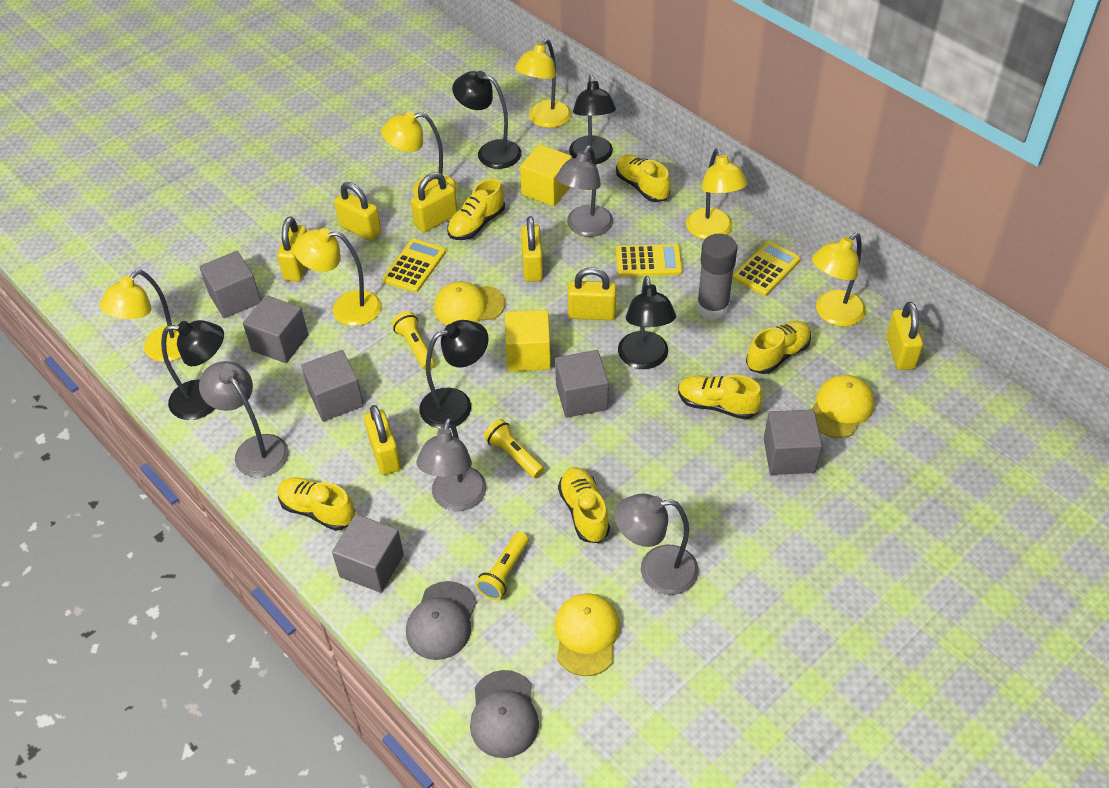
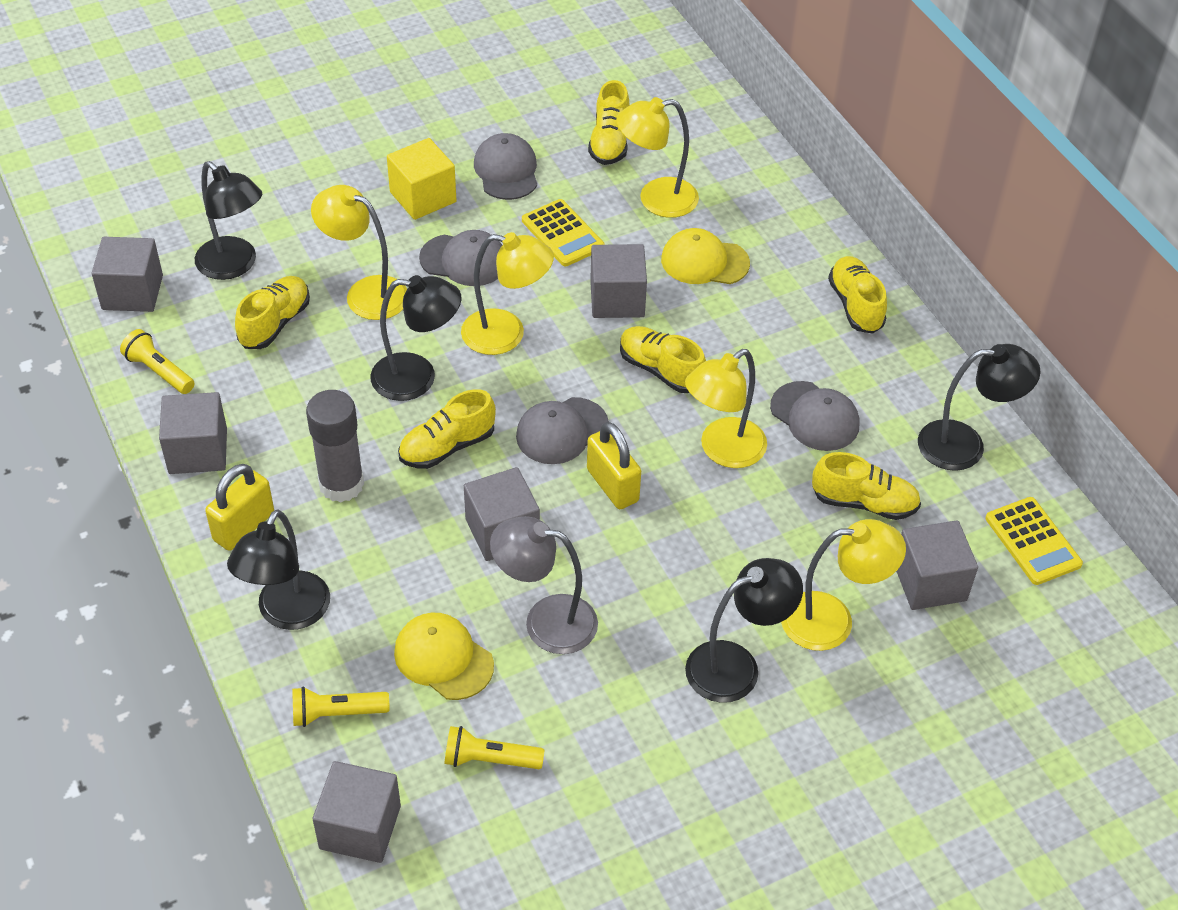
grey cap: 2 -> 4
grey lamp: 4 -> 1
yellow calculator: 3 -> 2
yellow cap: 3 -> 2
yellow cube: 2 -> 1
yellow lamp: 6 -> 5
yellow padlock: 7 -> 2

